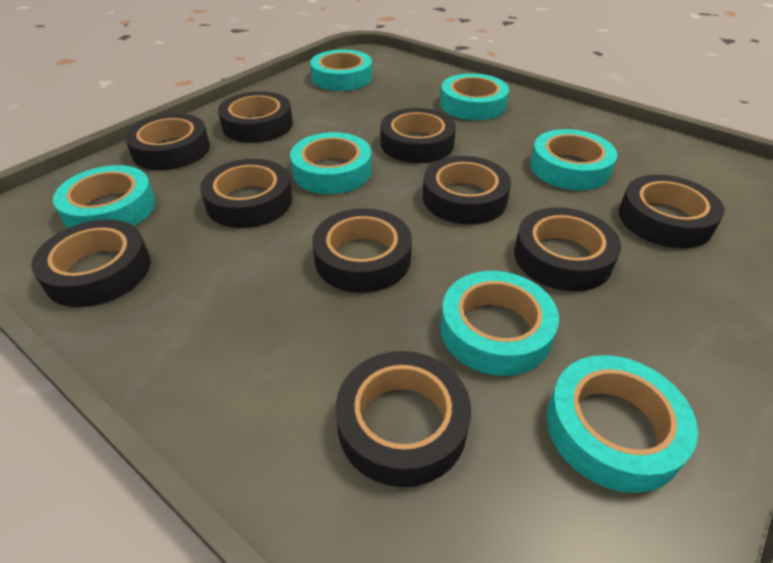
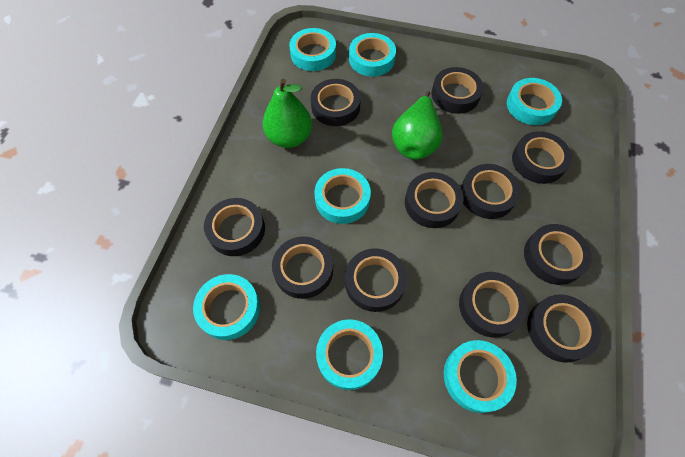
black tape: 10 -> 11
green pear: 0 -> 2

